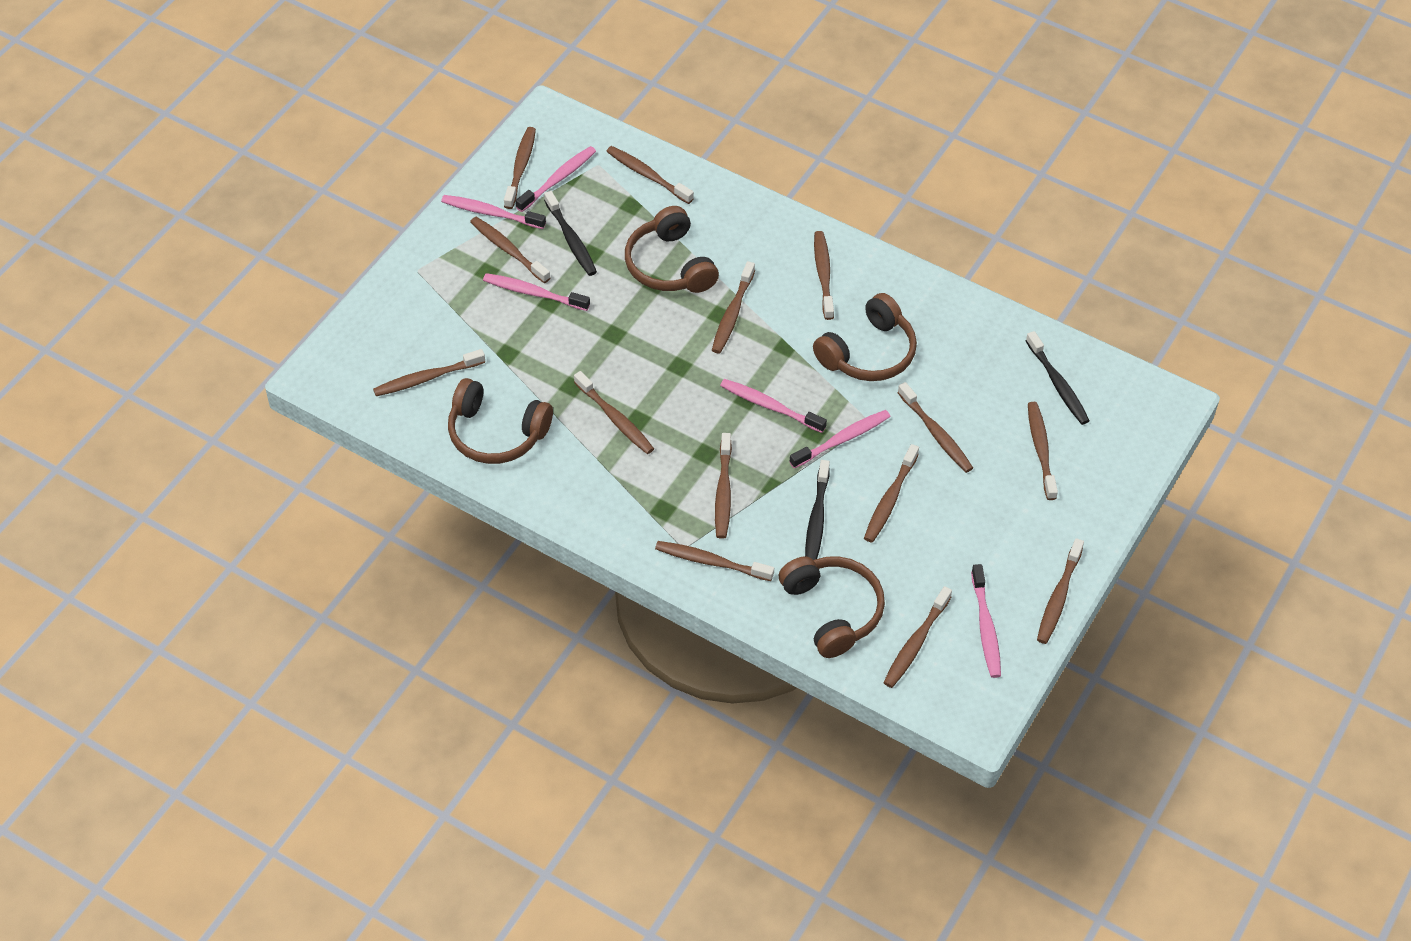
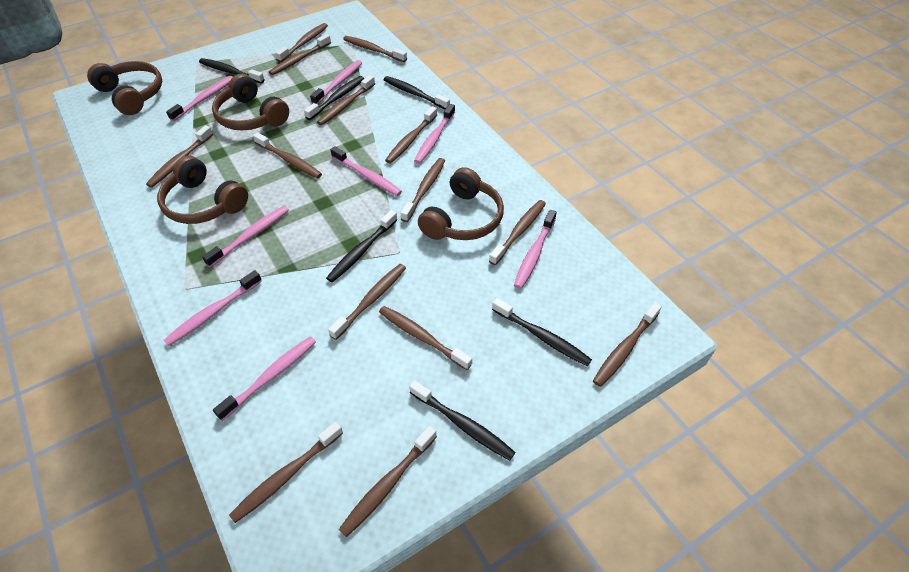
black toothbrush: 3 -> 6
pink toothbrush: 6 -> 8

